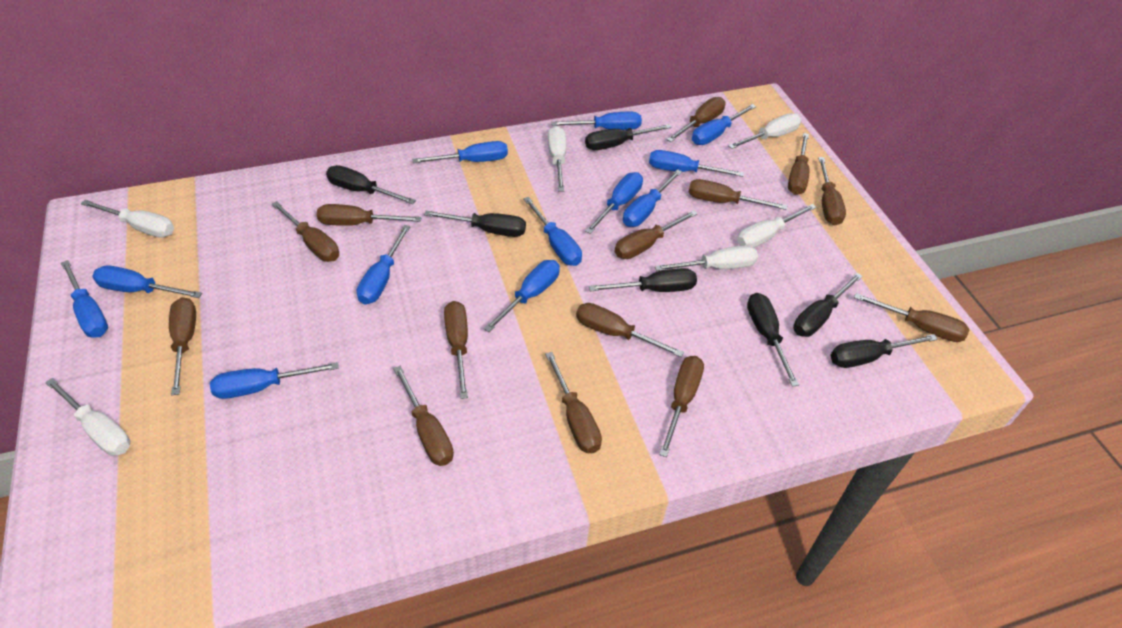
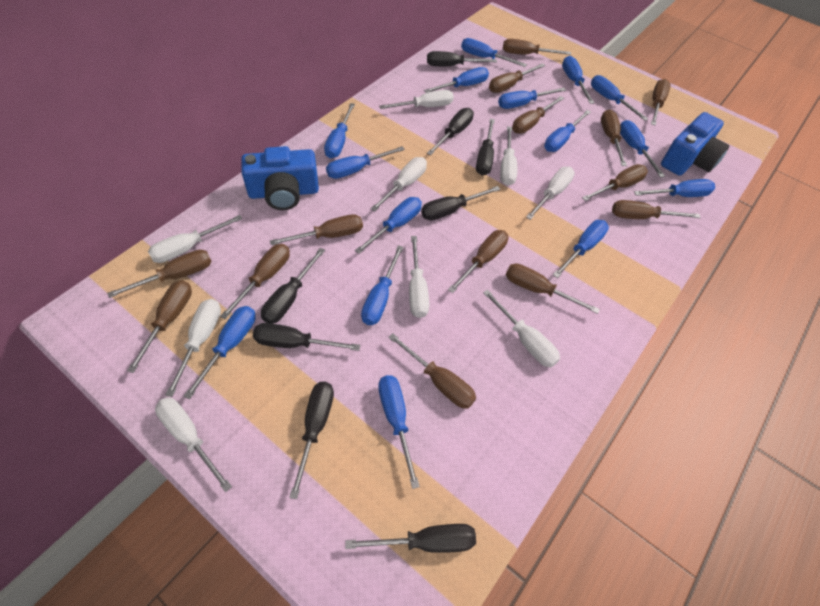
black screwdriver: 7 -> 8
blue camera: 0 -> 2
blue screwdriver: 12 -> 15
white screwdriver: 6 -> 9

